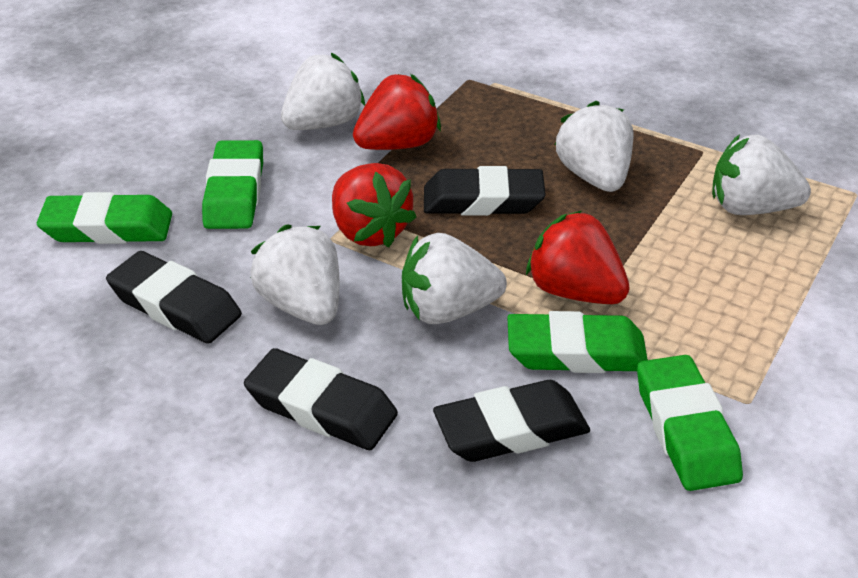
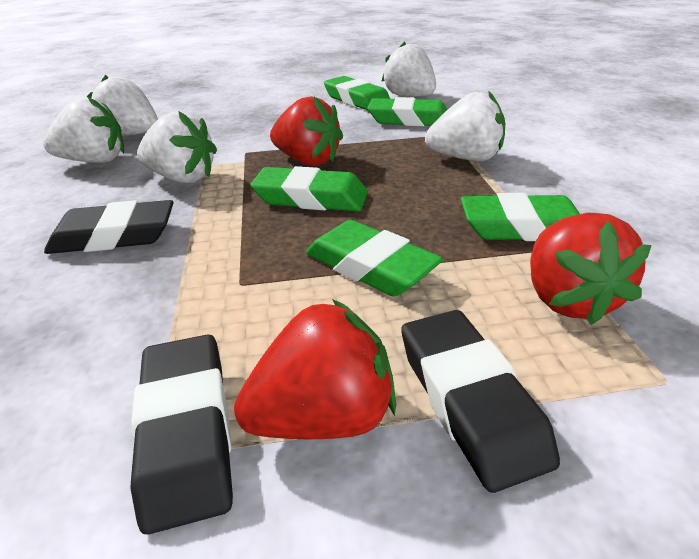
black eraser: 4 -> 3
green eraser: 4 -> 5

